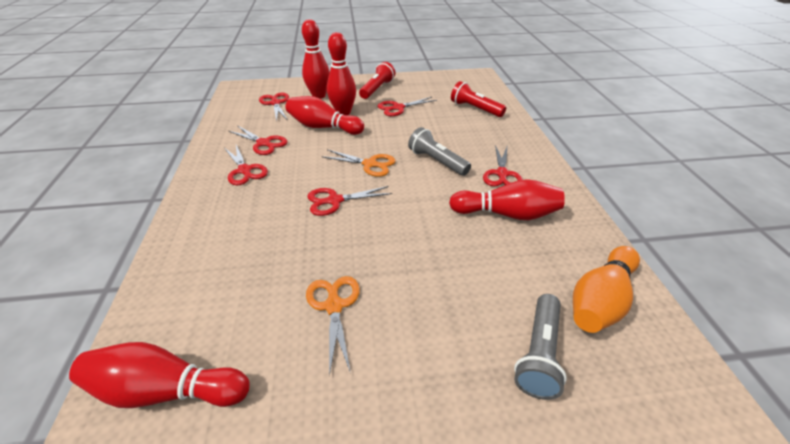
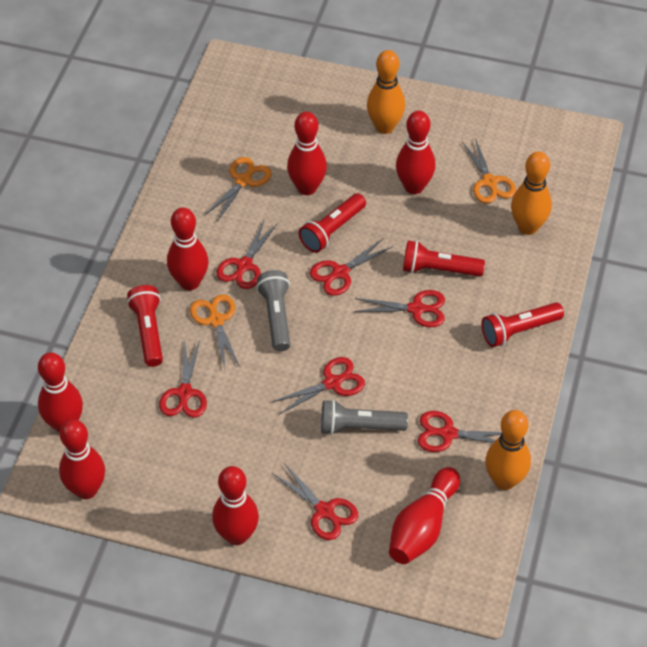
orange bowling pin: 1 -> 3
orange scissors: 2 -> 3
red bowling pin: 5 -> 7
red flashlight: 2 -> 4
red scissors: 6 -> 7

